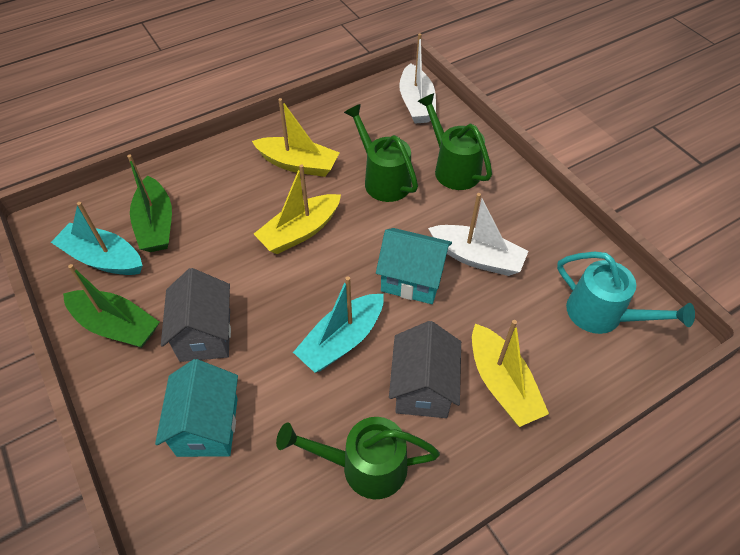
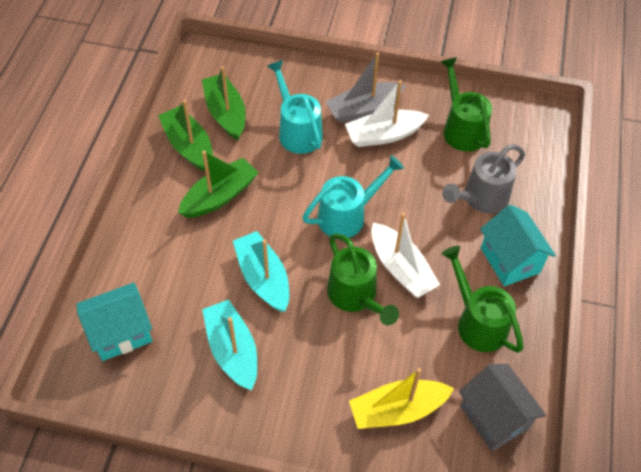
green boat: 2 -> 3
grey boat: 0 -> 1
grey house: 2 -> 1
grey watering can: 0 -> 1
turquoise watering can: 1 -> 2
yellow boat: 3 -> 1

